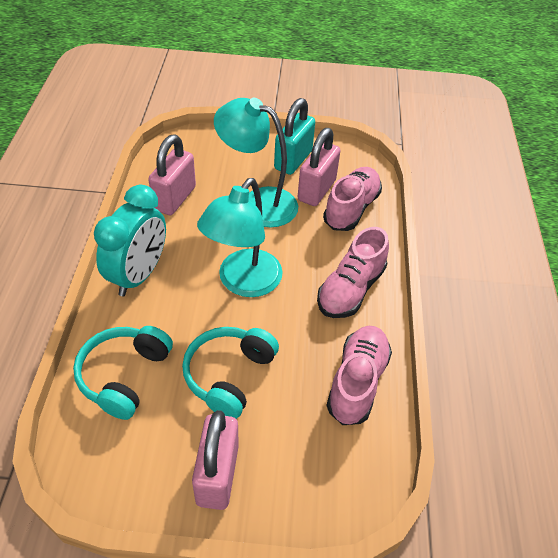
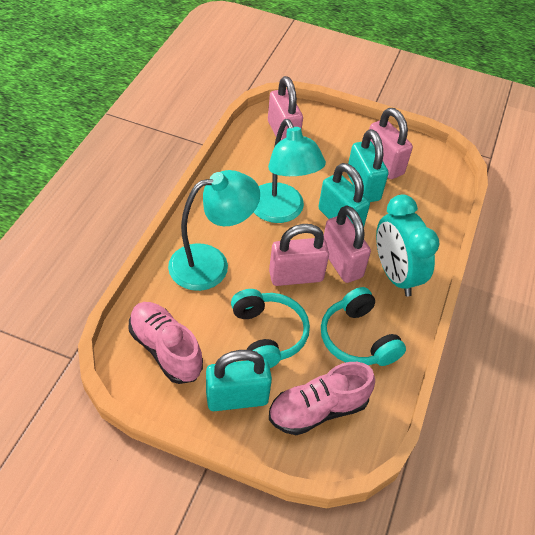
pink padlock: 3 -> 4
pink shoe: 3 -> 2
turquoise padlock: 1 -> 3

